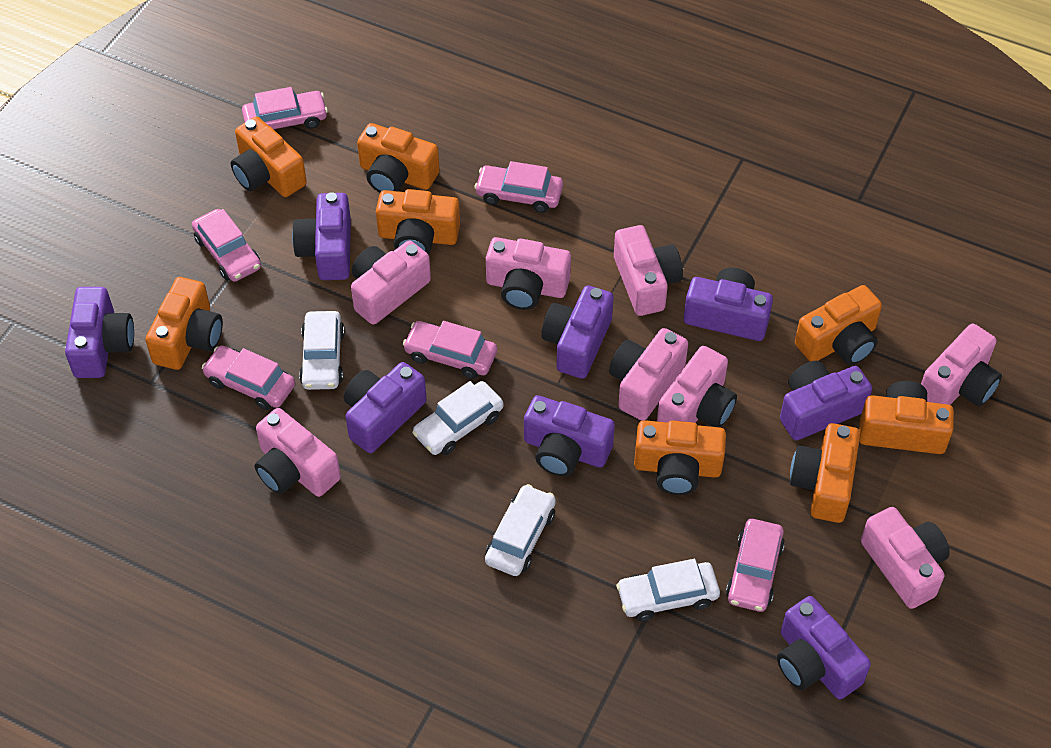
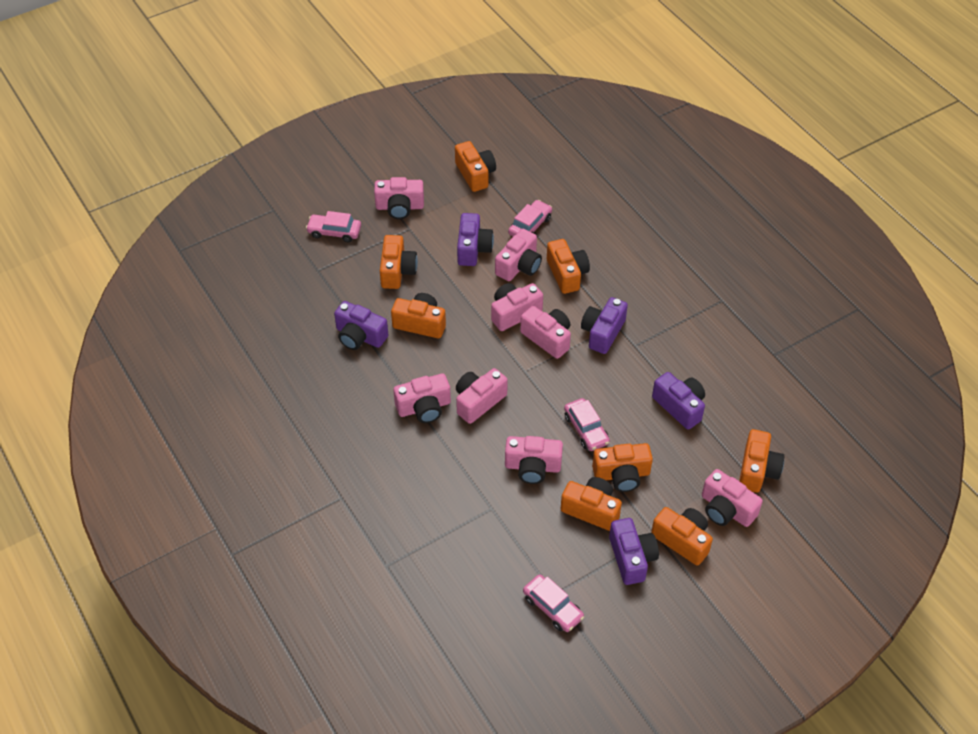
pink car: 6 -> 4
purple camera: 8 -> 5
white car: 4 -> 0

